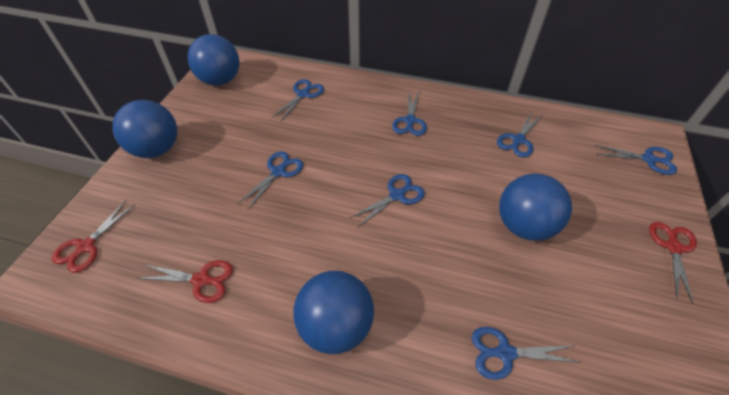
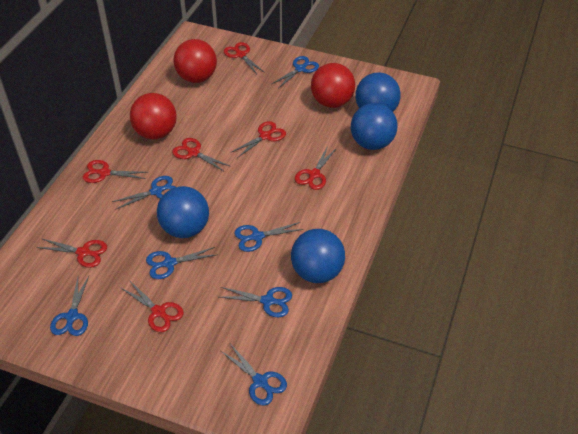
red ball: 0 -> 3
red scissors: 3 -> 7

